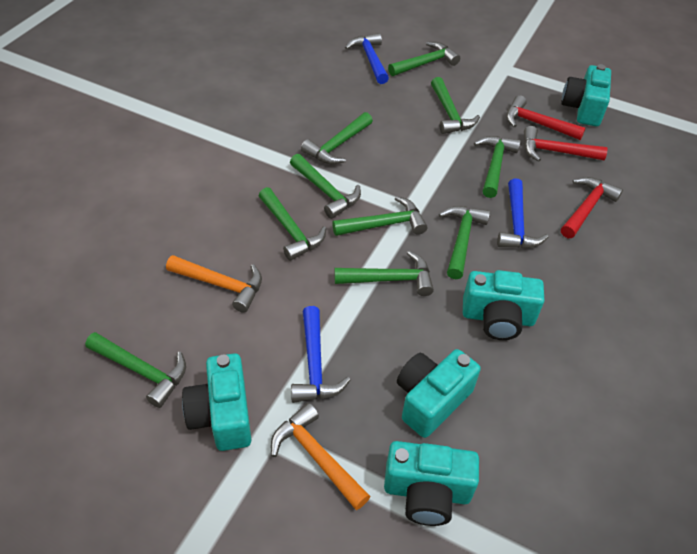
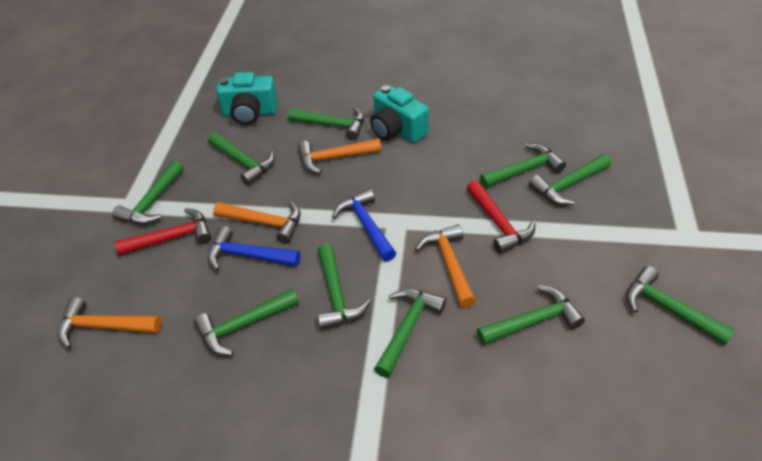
blue hammer: 3 -> 2
orange hammer: 2 -> 4
red hammer: 3 -> 2
turquoise camera: 5 -> 2

